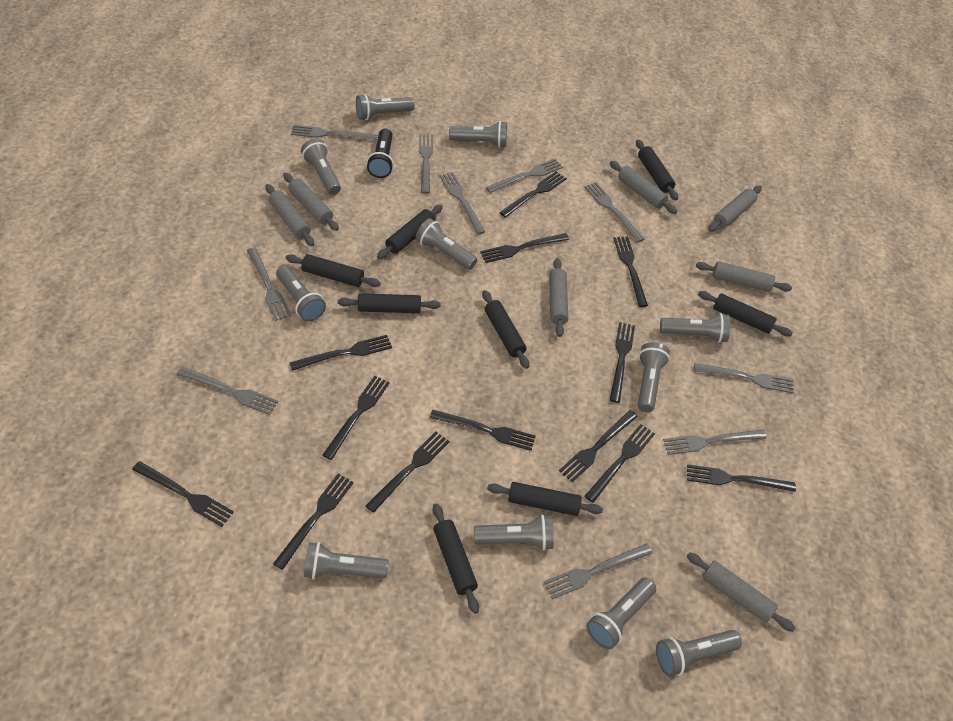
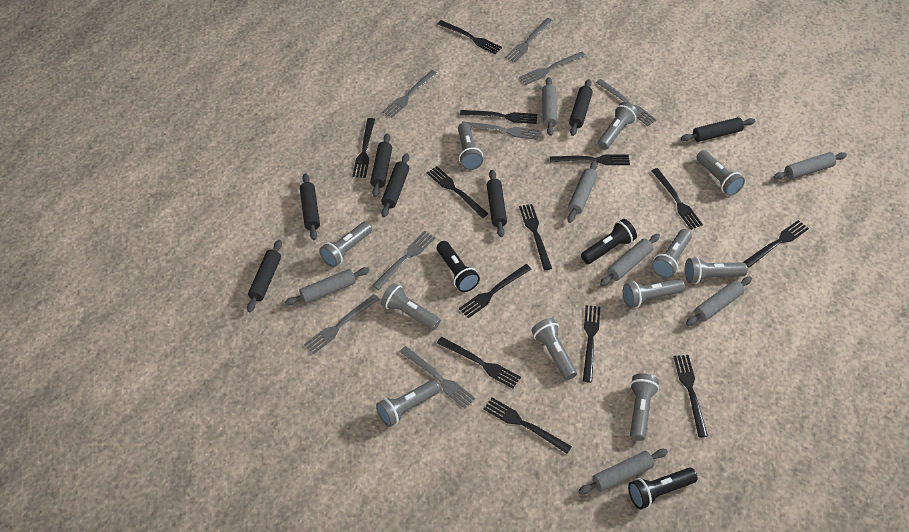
black flashlight: 1 -> 3
black rolling pin: 8 -> 7
grey fork: 10 -> 8

